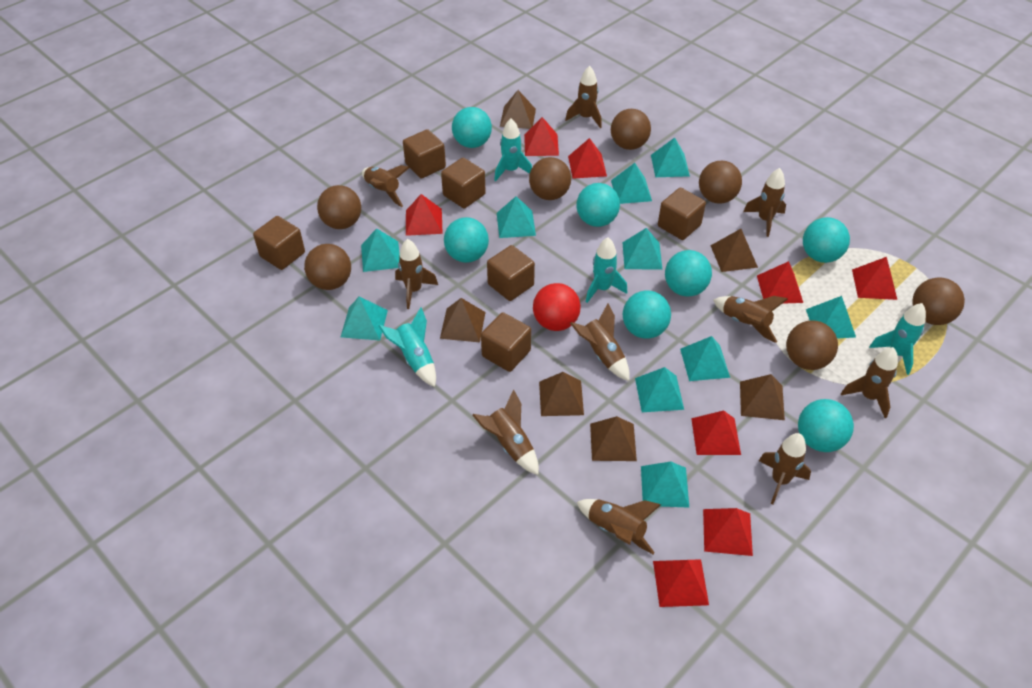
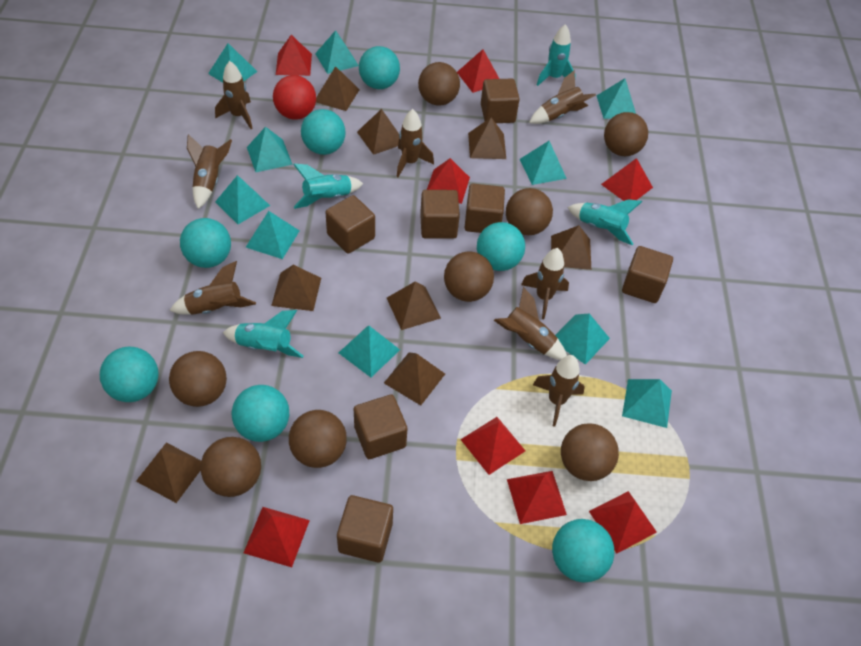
brown ball: 7 -> 8
brown cube: 6 -> 7
brown pyramid: 6 -> 8
brown rocket: 10 -> 8

